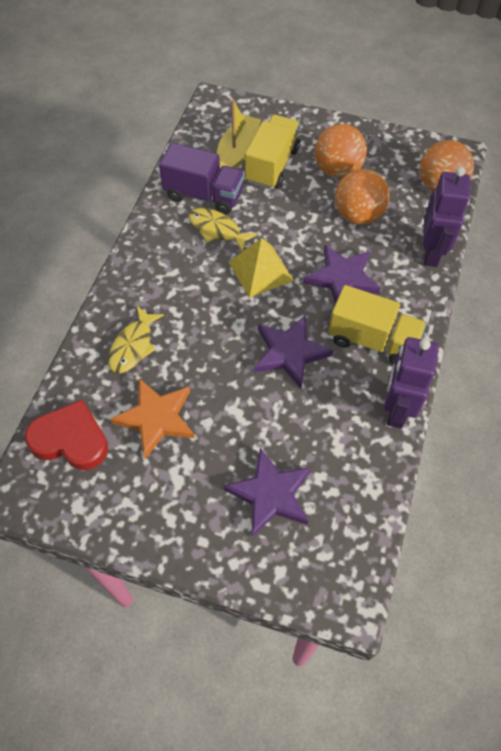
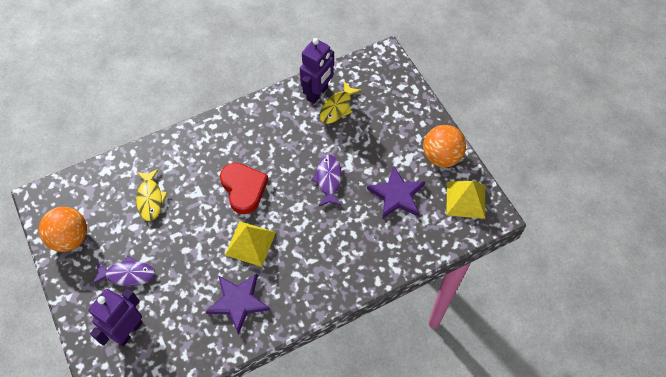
orange ball: 3 -> 2
orange star: 1 -> 0
purple fish: 0 -> 2
purple star: 3 -> 2
purple truck: 1 -> 0
yellow boat: 1 -> 0
yellow pyramid: 1 -> 2
yellow truck: 2 -> 0

